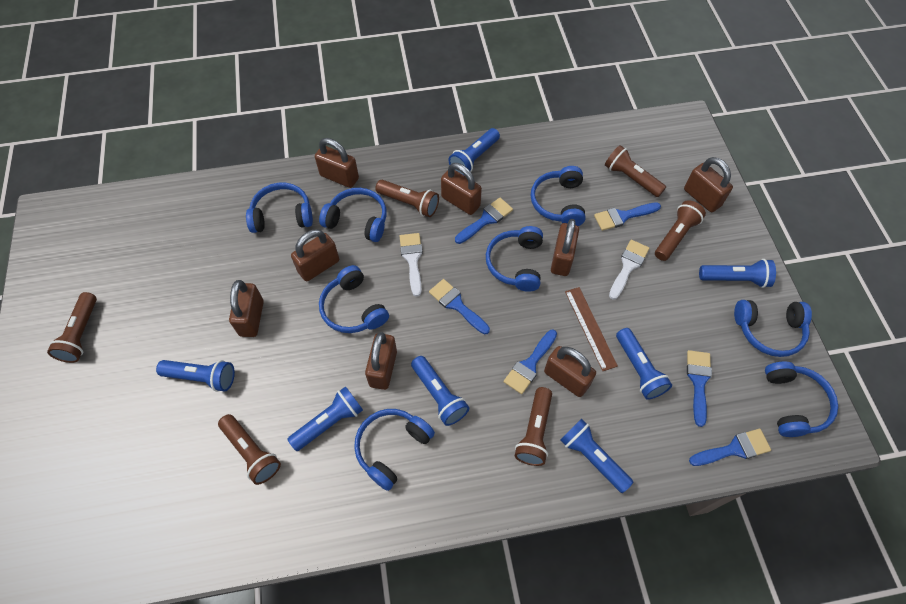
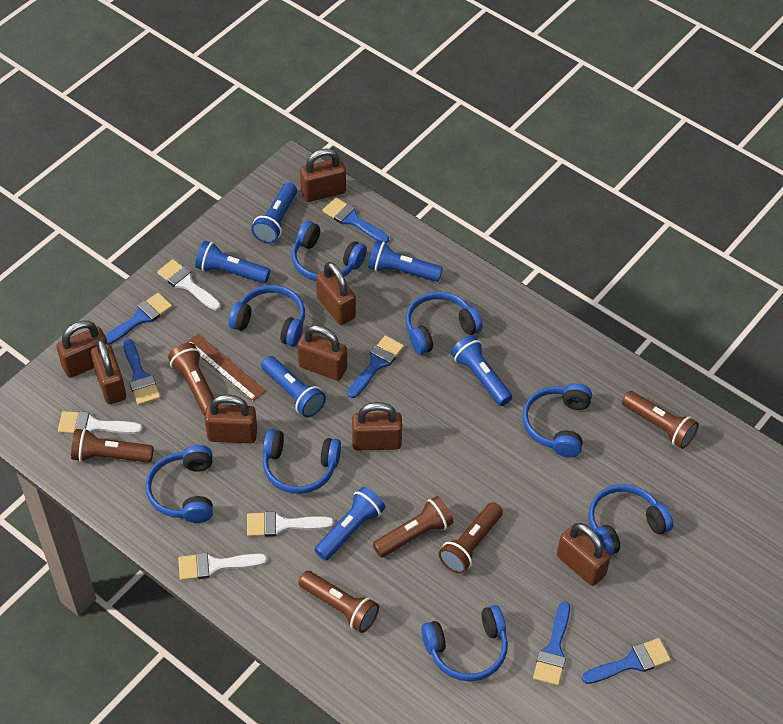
blue flashlight: 7 -> 6
white brush: 2 -> 4

